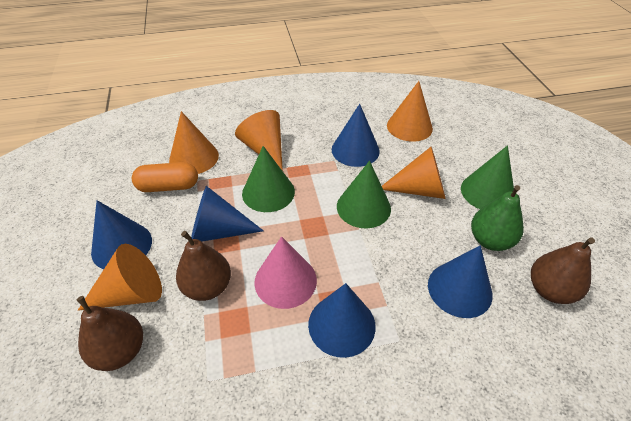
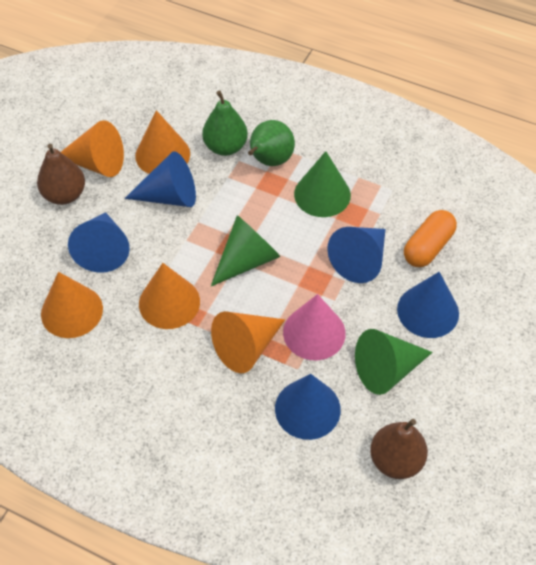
brown pear: 3 -> 2
green pear: 1 -> 2

